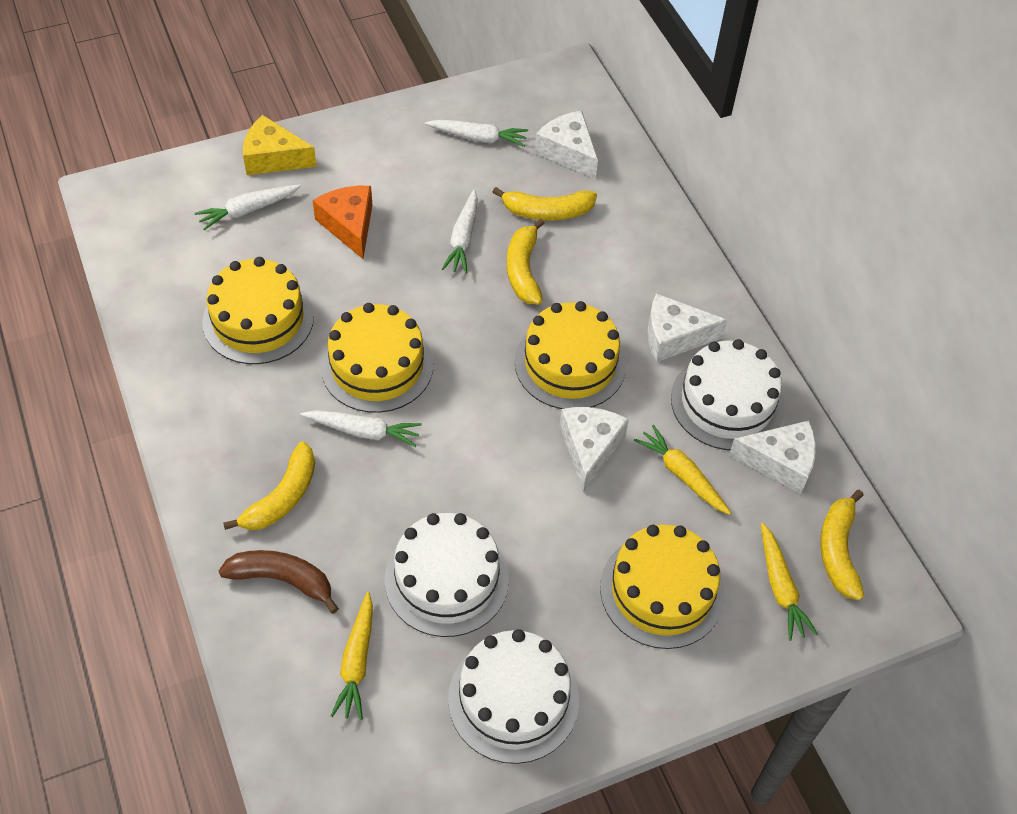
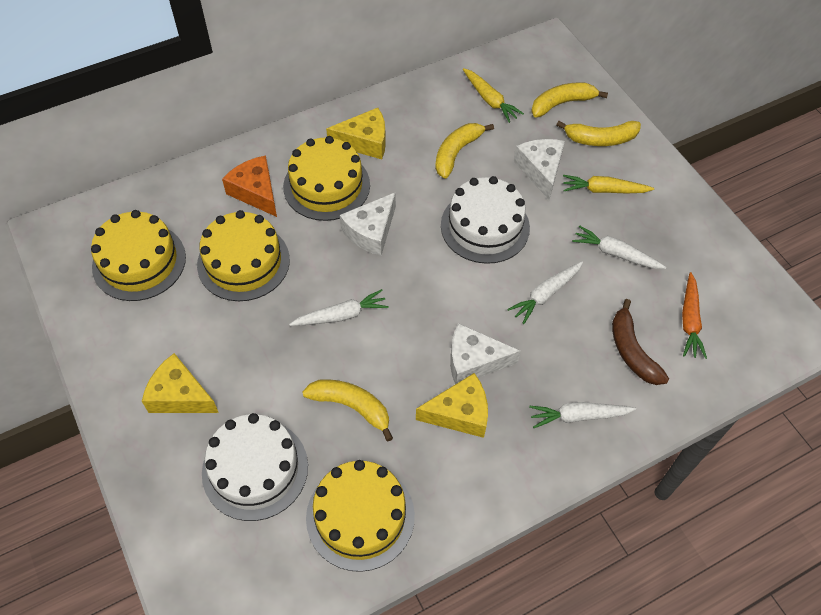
orange carrot: 0 -> 1
white cake: 3 -> 2
white cheese: 4 -> 3
yellow carrot: 3 -> 2
yellow cheese: 1 -> 3

